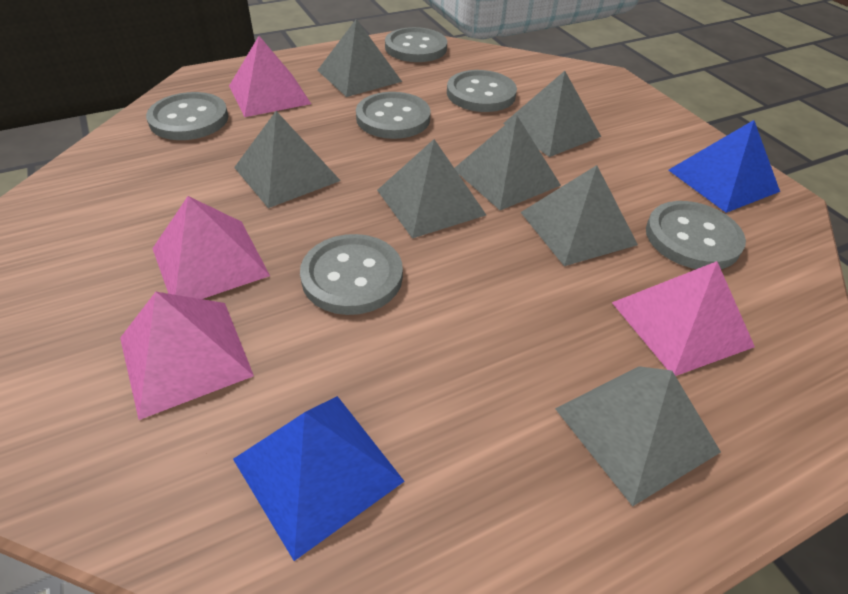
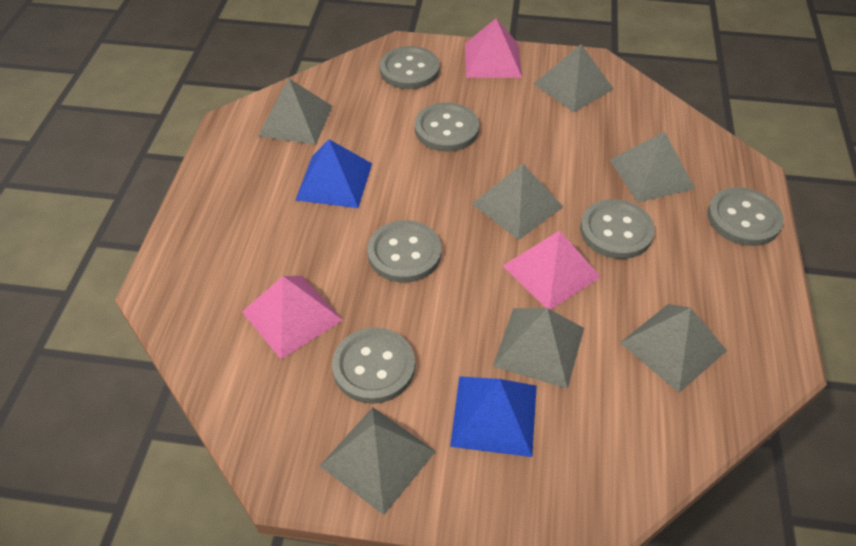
pink pyramid: 4 -> 3

